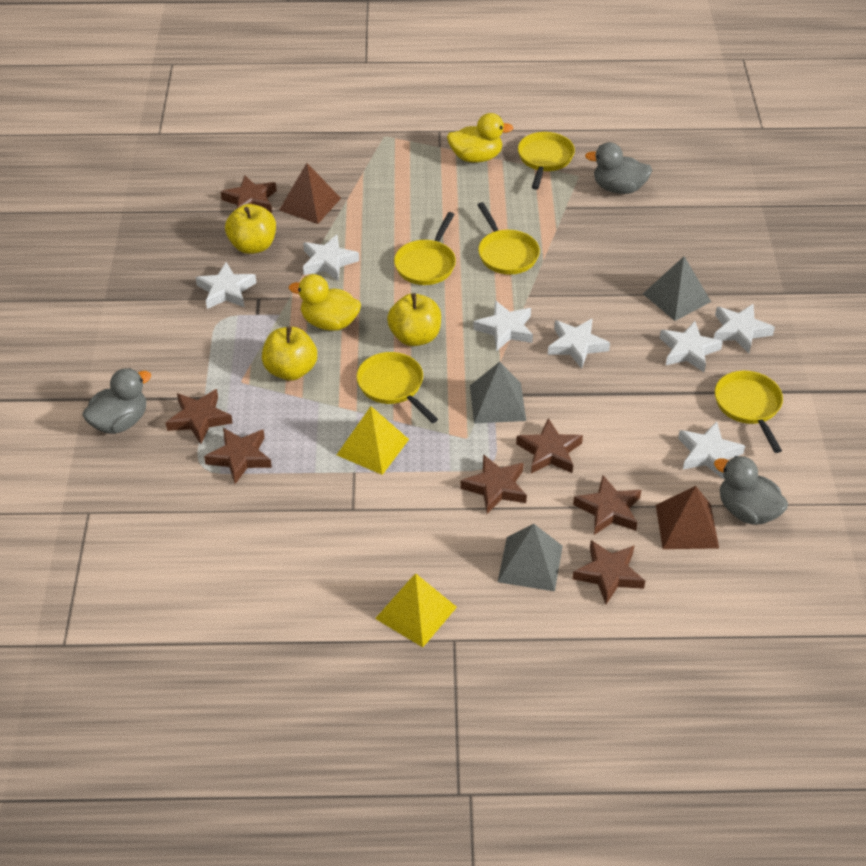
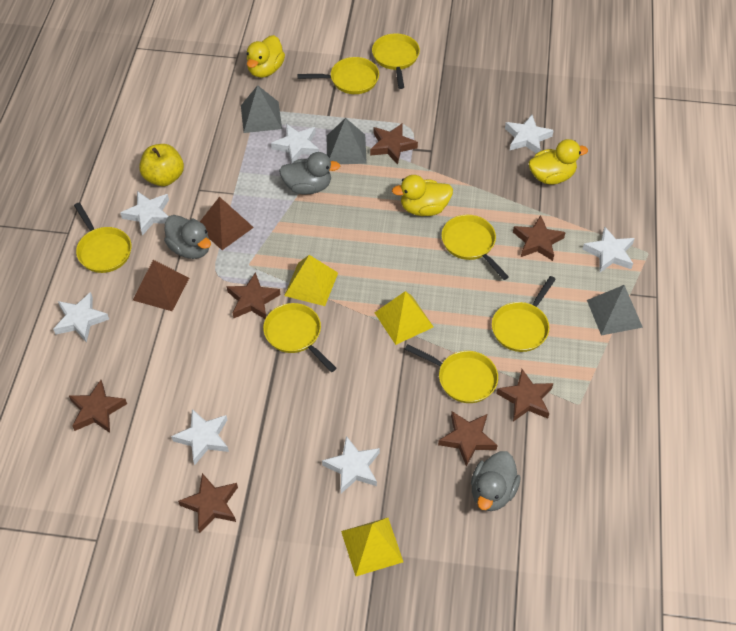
yellow apple: 3 -> 1
yellow duck: 2 -> 3
yellow pan: 5 -> 7
yellow pyramid: 2 -> 3

